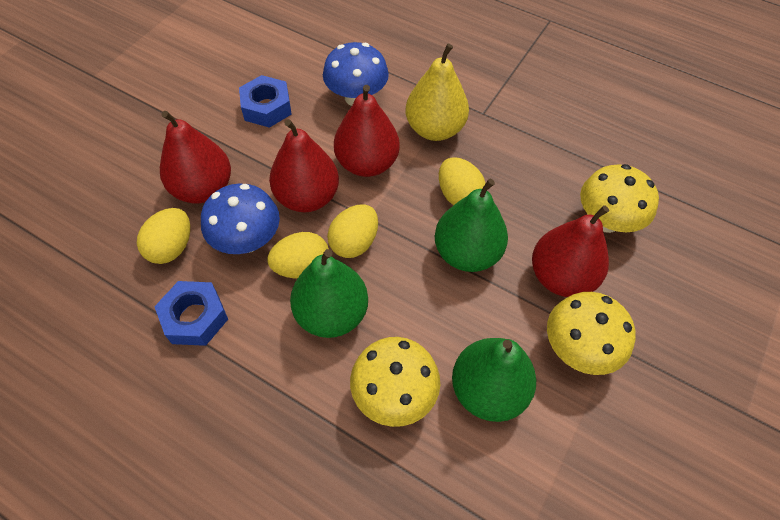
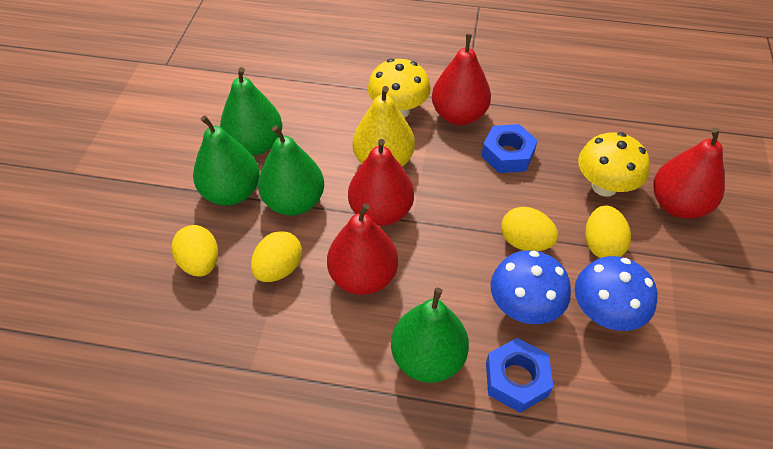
green pear: 3 -> 4
yellow mushroom: 3 -> 2

